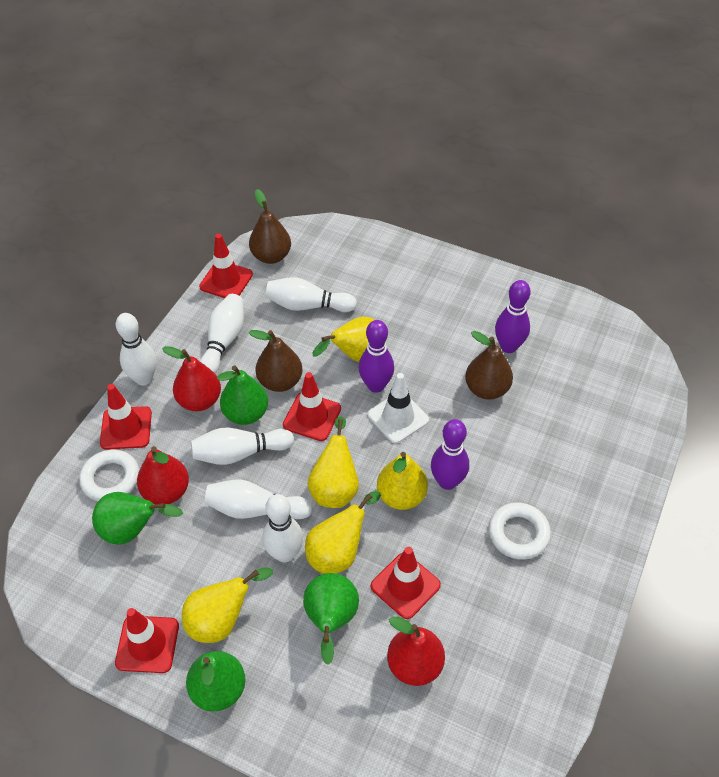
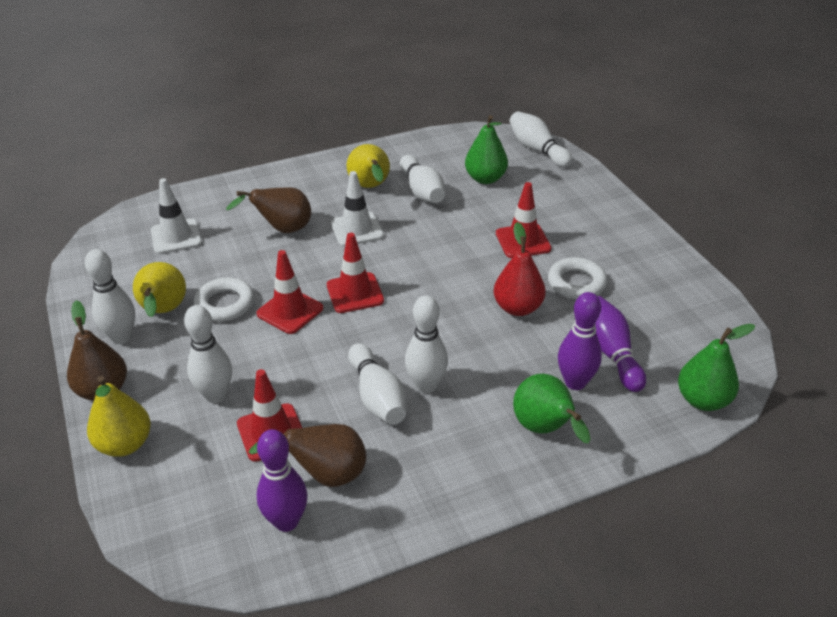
green pear: 4 -> 3
red pear: 3 -> 1
red traffic cone: 5 -> 4
white traffic cone: 1 -> 2
yellow pear: 5 -> 3

